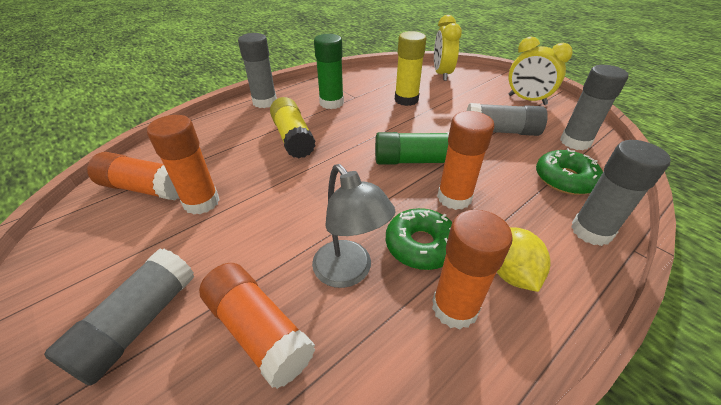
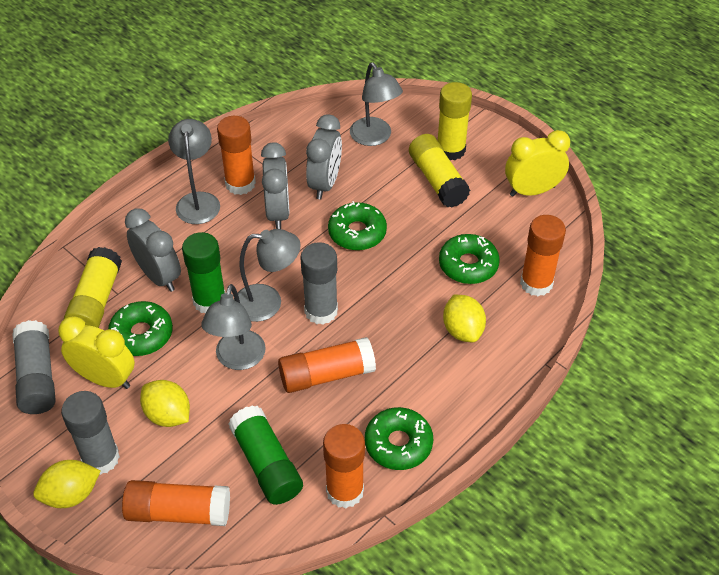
green donut: 2 -> 4
grey clock: 0 -> 3
grey glue stick: 5 -> 3
grey lamp: 1 -> 4
yellow glue stick: 2 -> 3
yellow lemon: 1 -> 3

